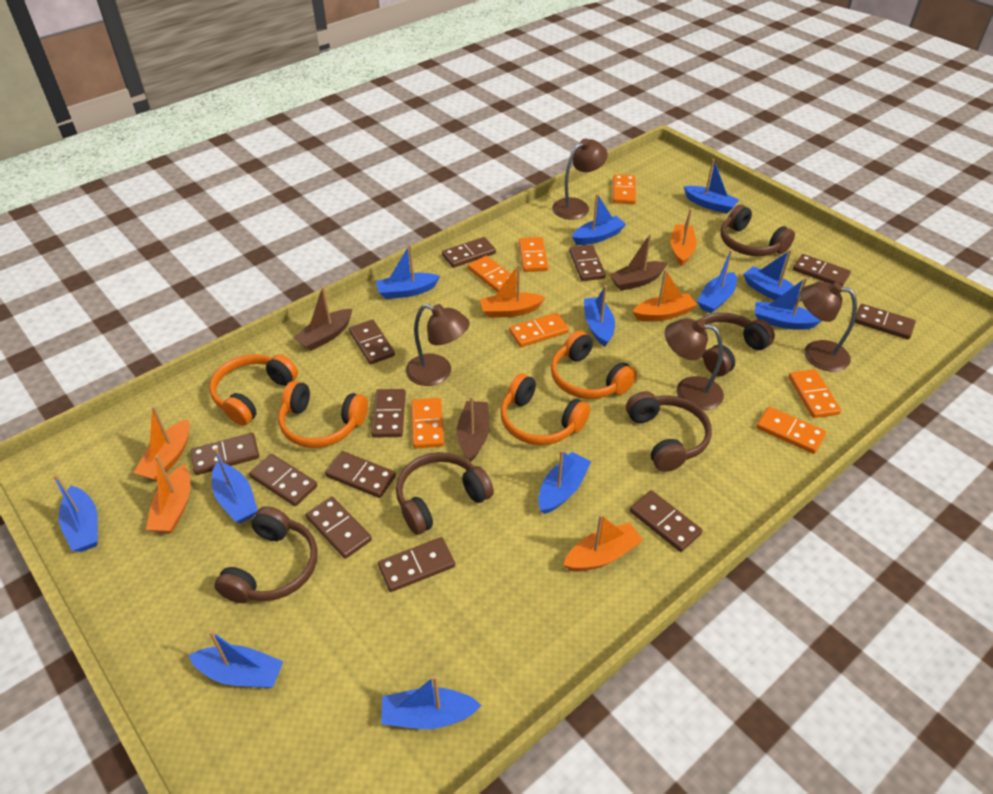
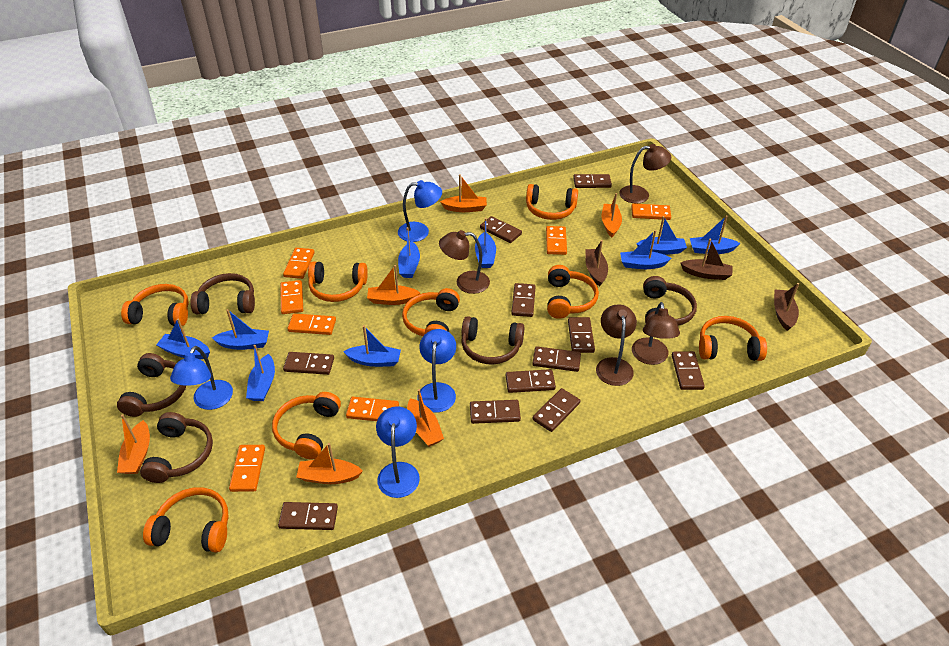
blue boat: 12 -> 9
blue lamp: 0 -> 4
brown domino: 12 -> 11
orange headphones: 4 -> 8

